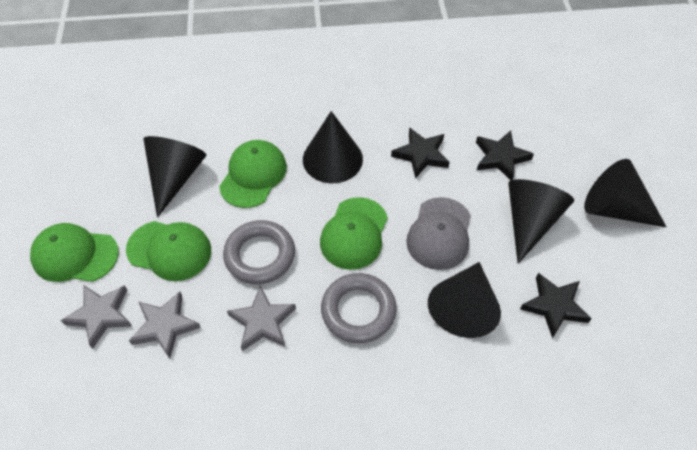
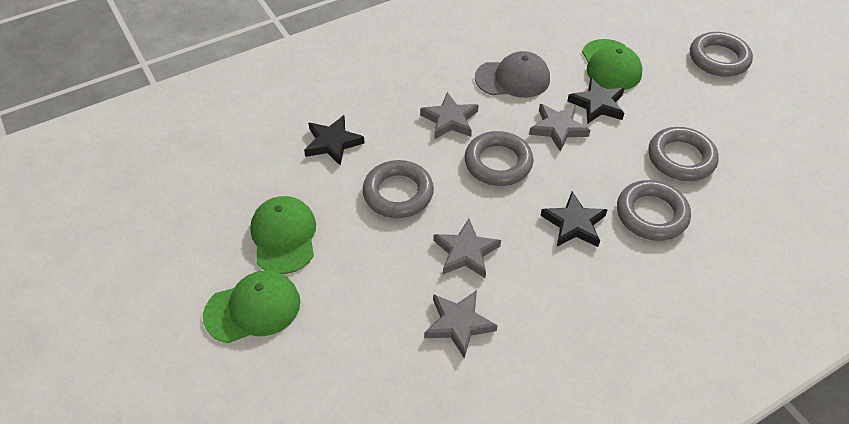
black cone: 5 -> 0
green cap: 4 -> 3
grey ring: 2 -> 5
grey star: 3 -> 4

